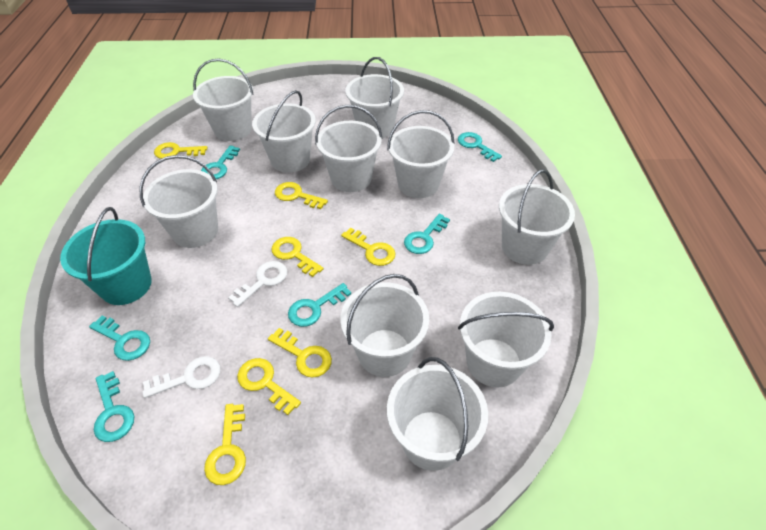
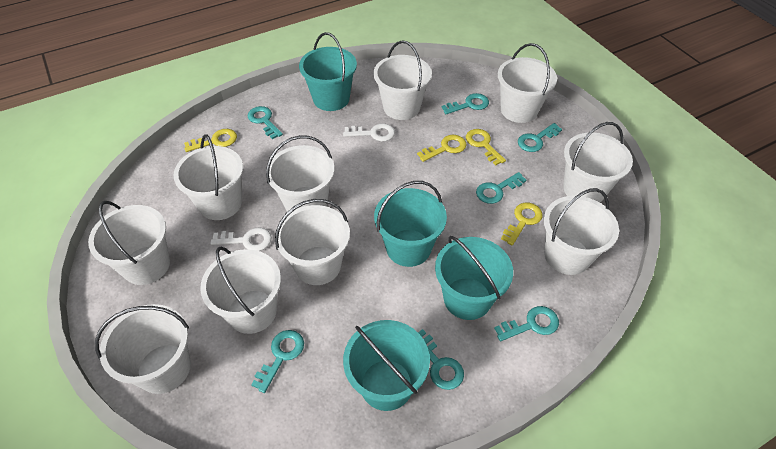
turquoise bucket: 1 -> 4
turquoise key: 6 -> 7
yellow key: 7 -> 4

